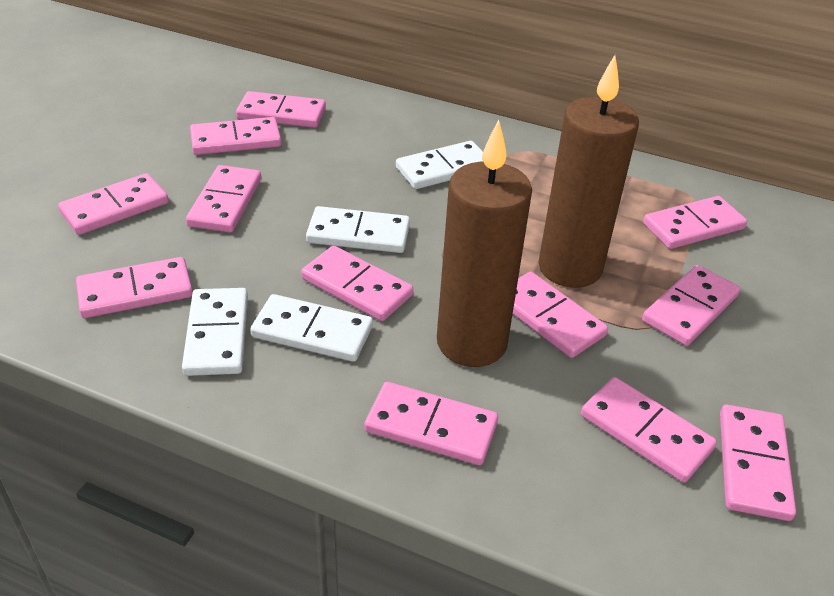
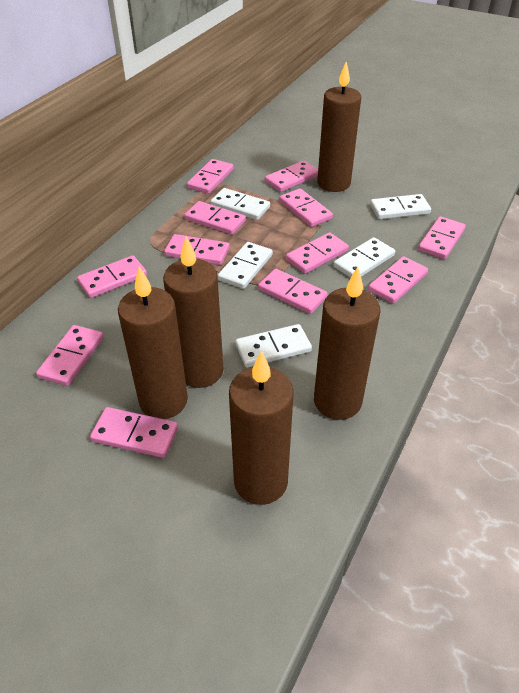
brown candle: 2 -> 5
white domino: 4 -> 5

